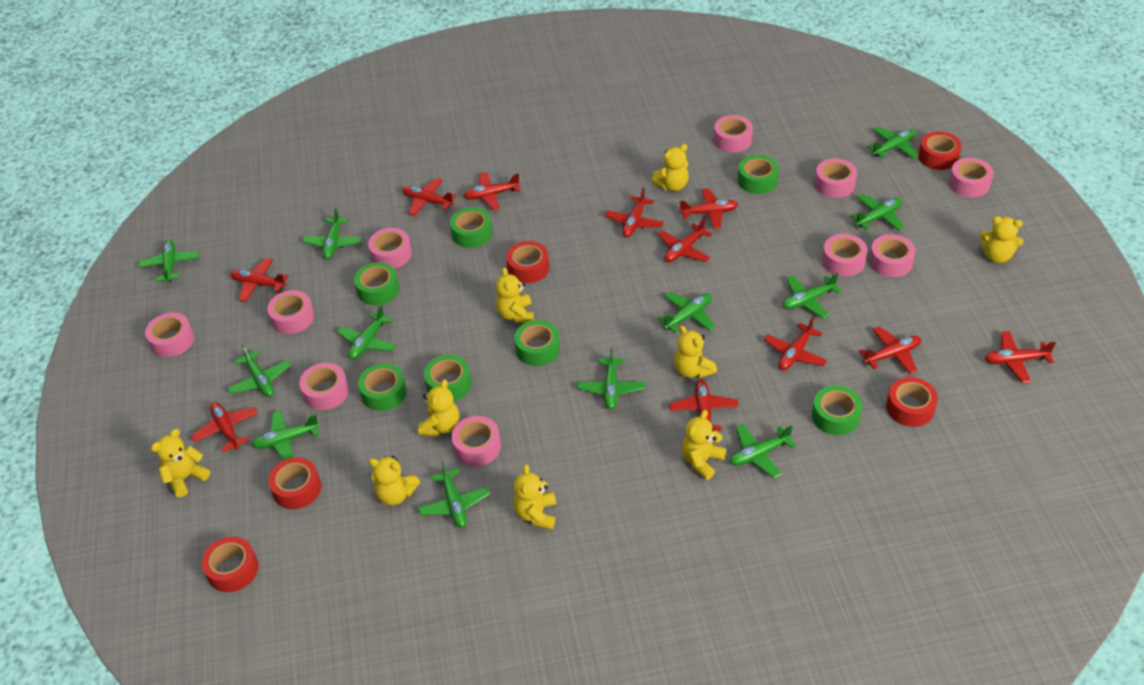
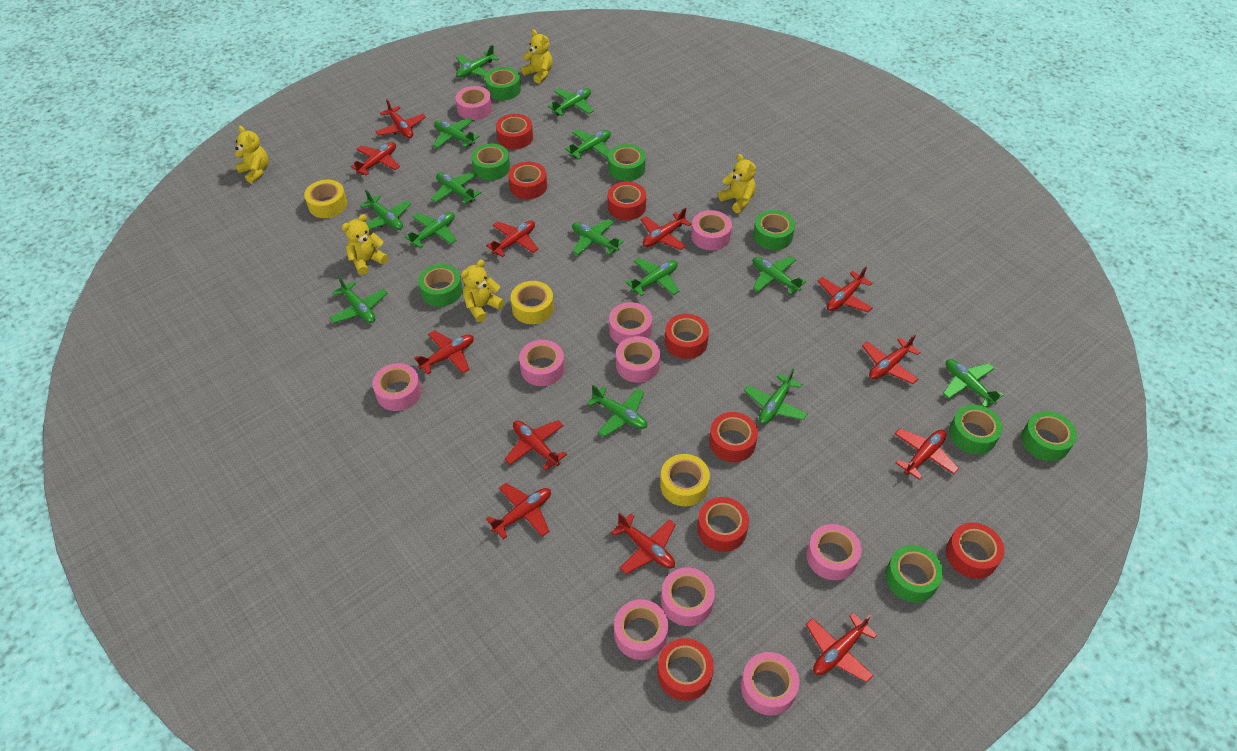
green plane: 12 -> 14
green tape: 7 -> 8
red plane: 11 -> 12
red tape: 5 -> 8
yellow tape: 0 -> 3
yellow teddy bear: 9 -> 5

